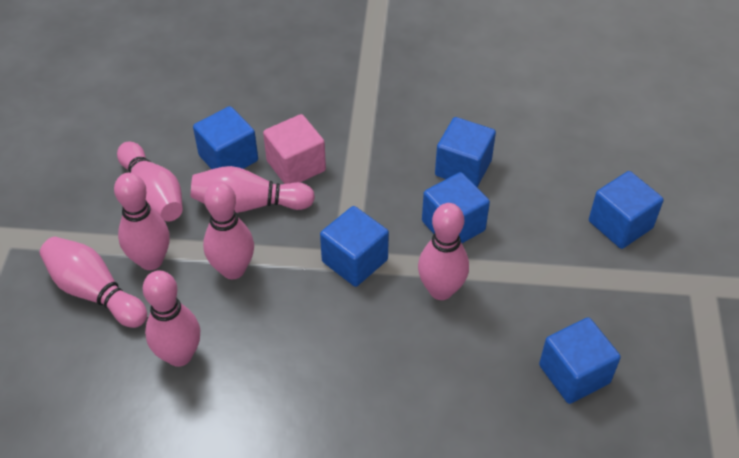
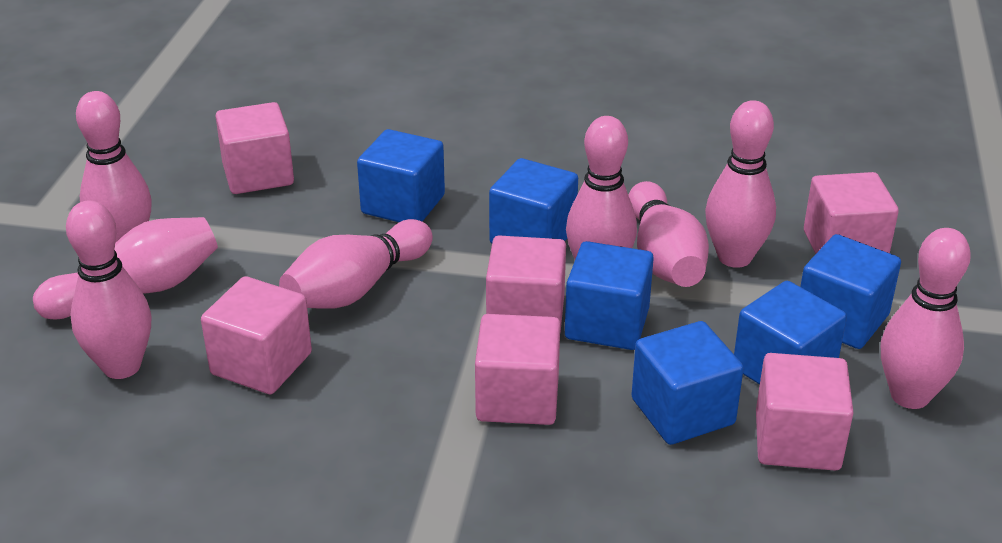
pink bowling pin: 7 -> 8
pink cube: 1 -> 6

